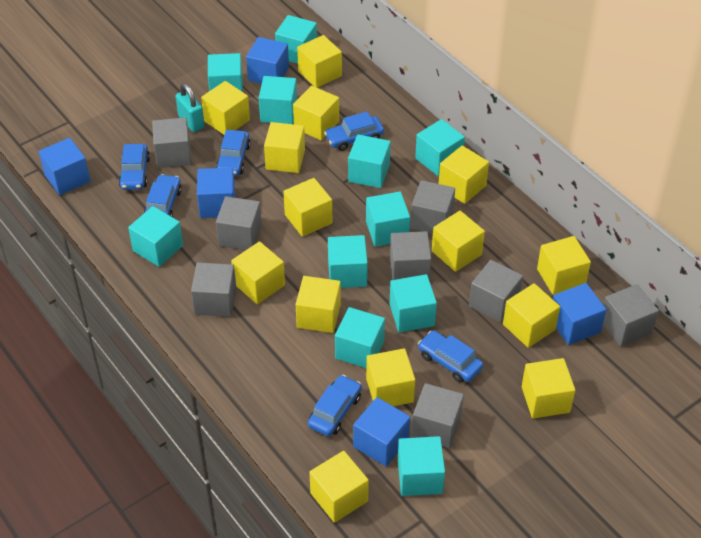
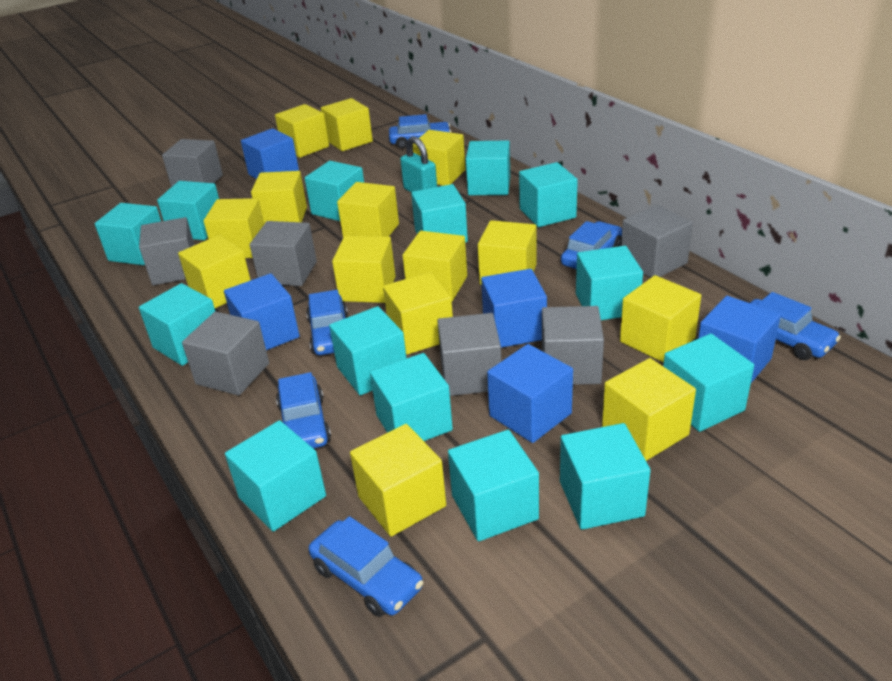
grey cube: 8 -> 7
turquoise cube: 11 -> 14

